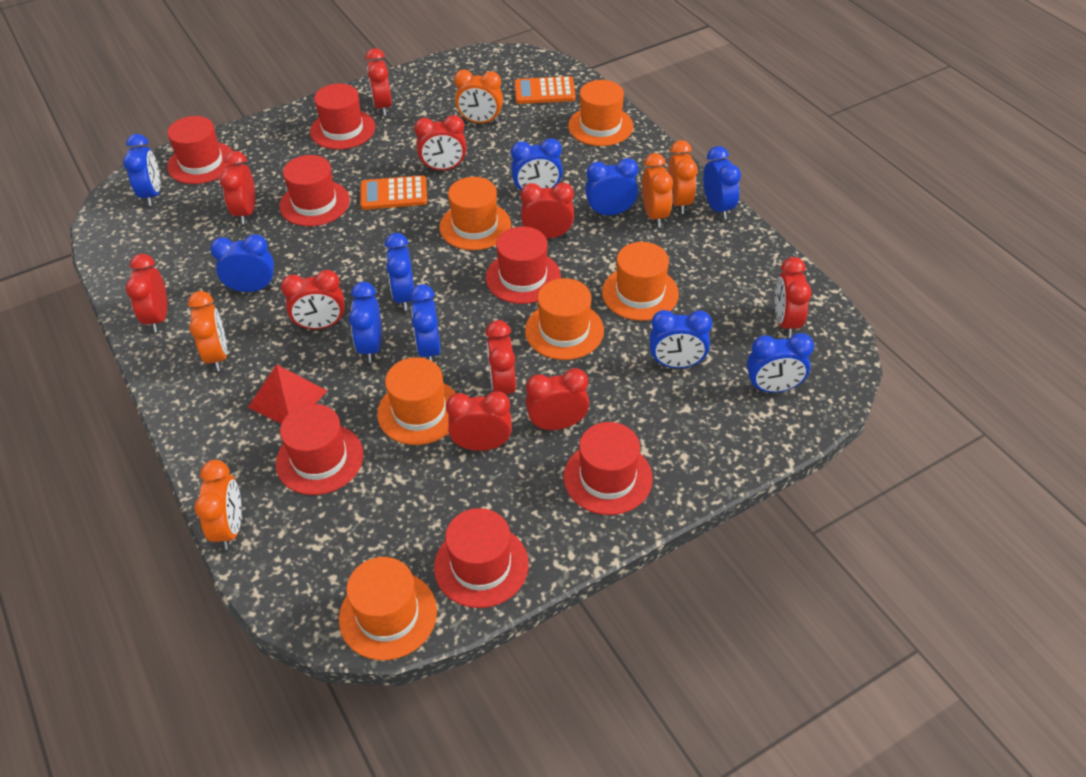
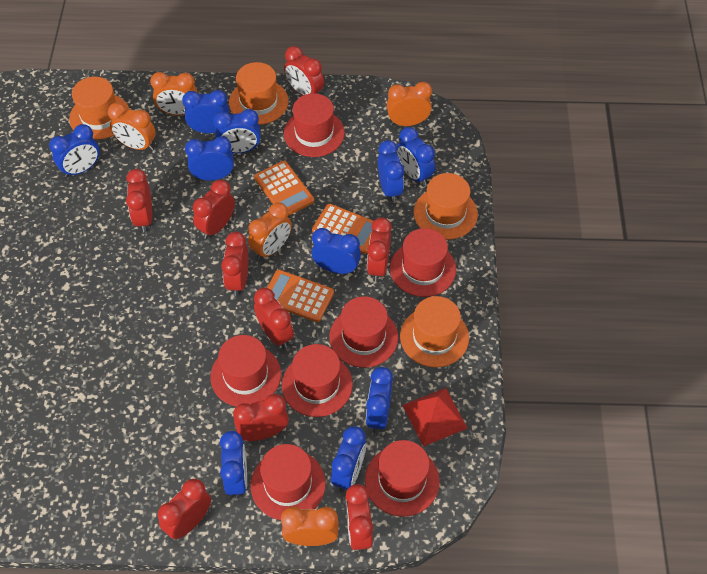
orange calculator: 2 -> 3
orange hat: 6 -> 4
red clock: 10 -> 9

